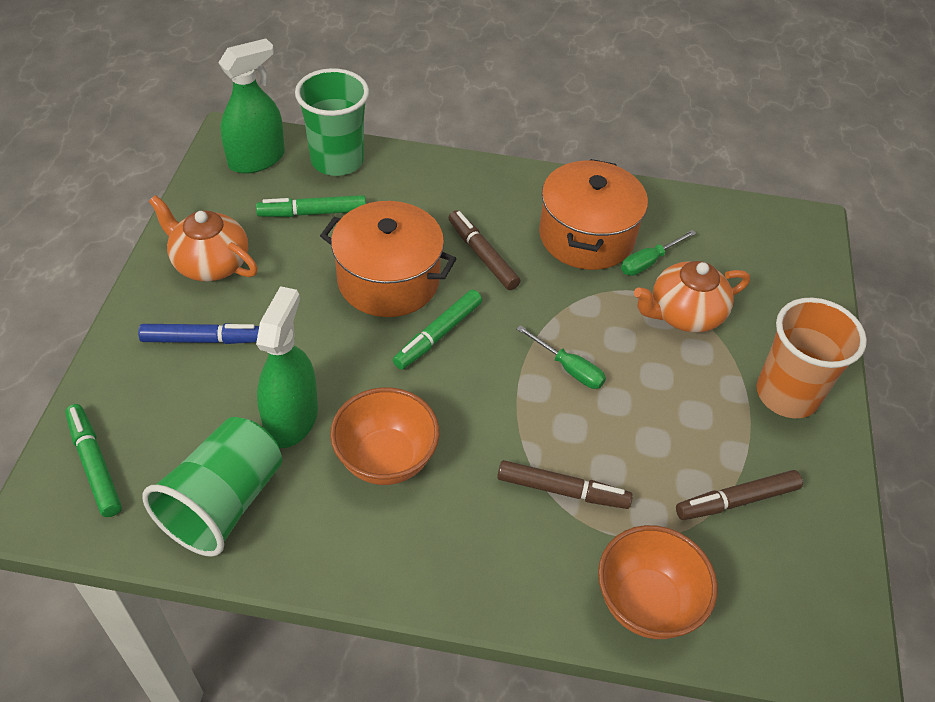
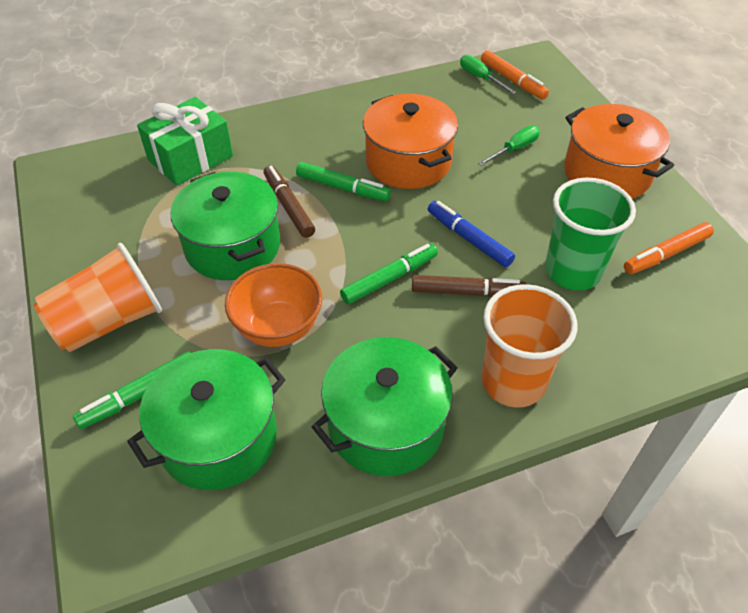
brown marker: 3 -> 2
green cup: 2 -> 1
green gift: 0 -> 1
green pot: 0 -> 3
green spray bottle: 2 -> 0
orange bowl: 2 -> 1
orange cup: 1 -> 2
orange marker: 0 -> 2
orange teapot: 2 -> 0

